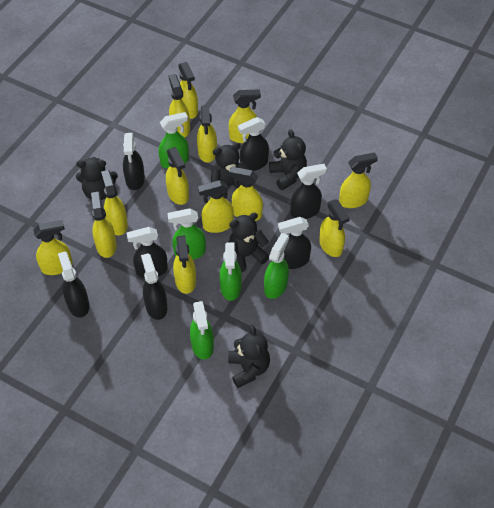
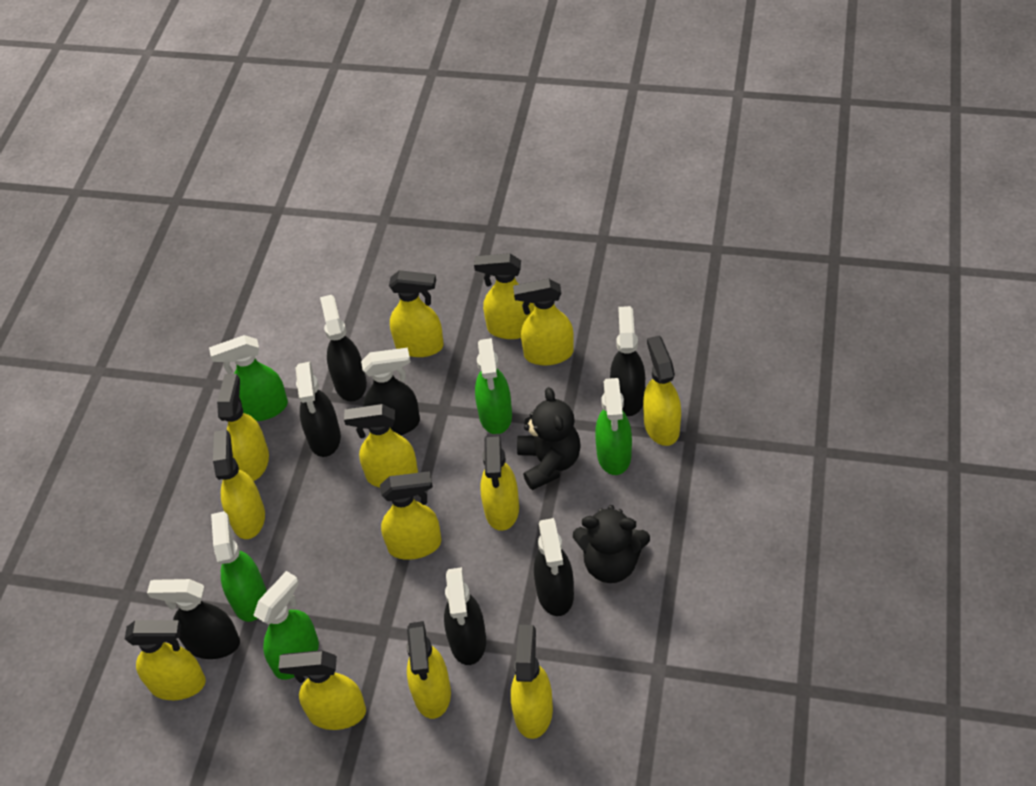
black teddy bear: 5 -> 2

